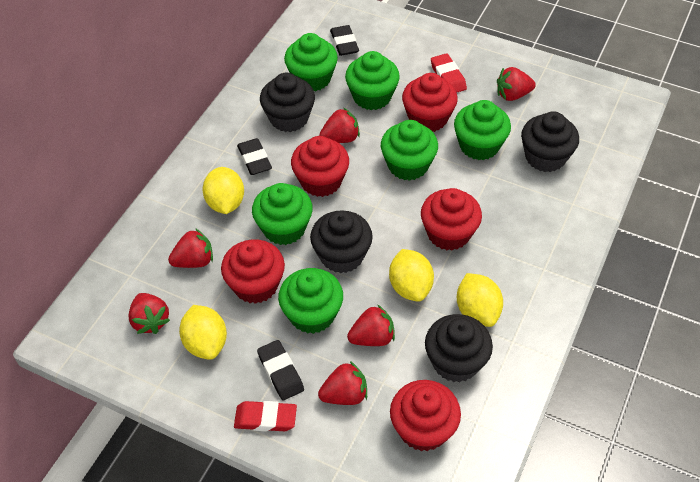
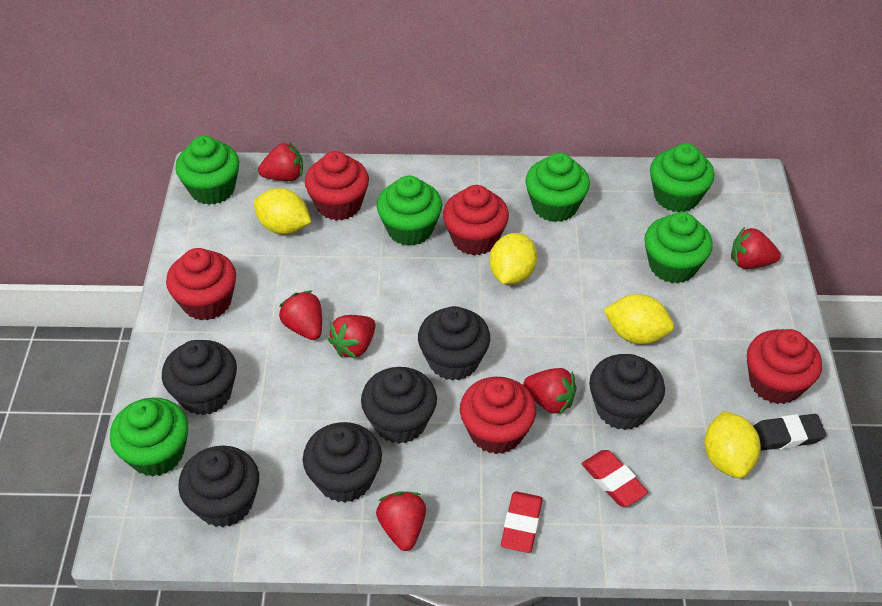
black cupcake: 4 -> 6
black eraser: 3 -> 1

